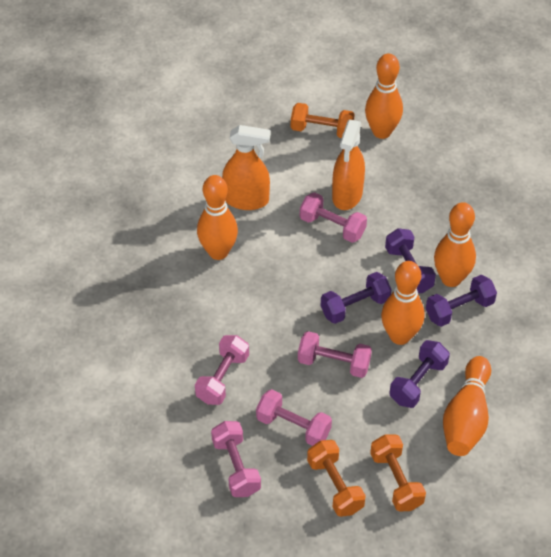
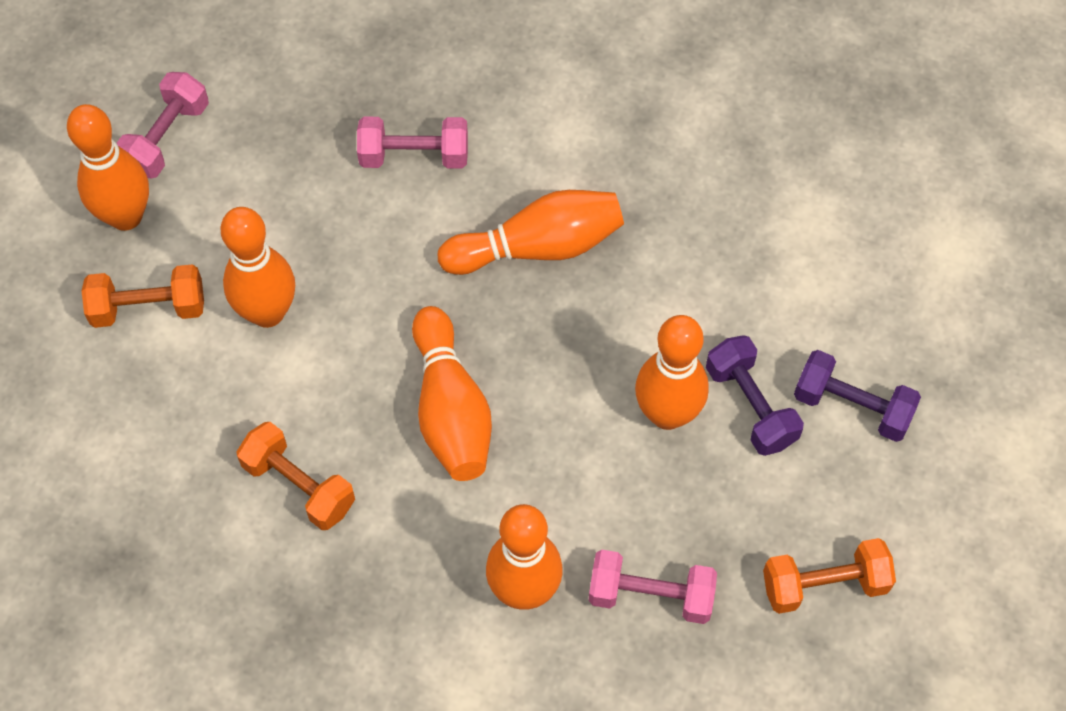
orange bowling pin: 5 -> 6
orange spray bottle: 2 -> 0
pink dumbbell: 5 -> 3
purple dumbbell: 4 -> 2

